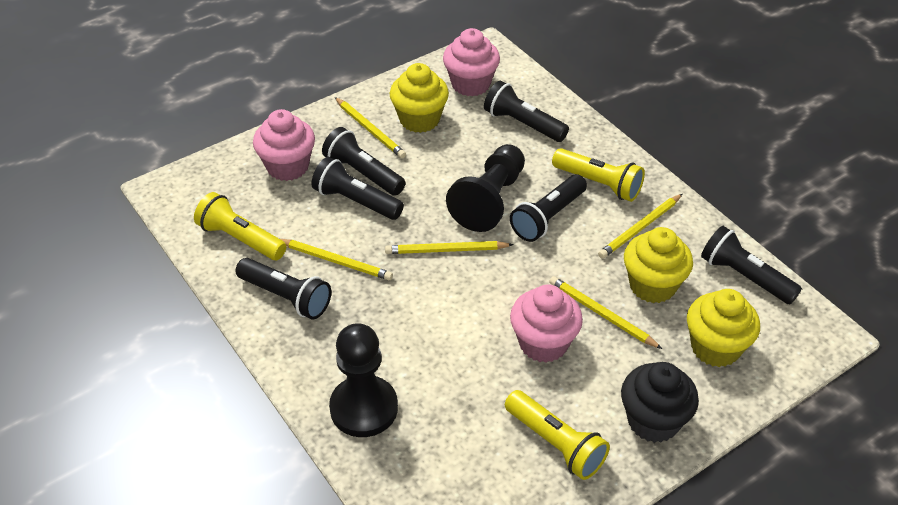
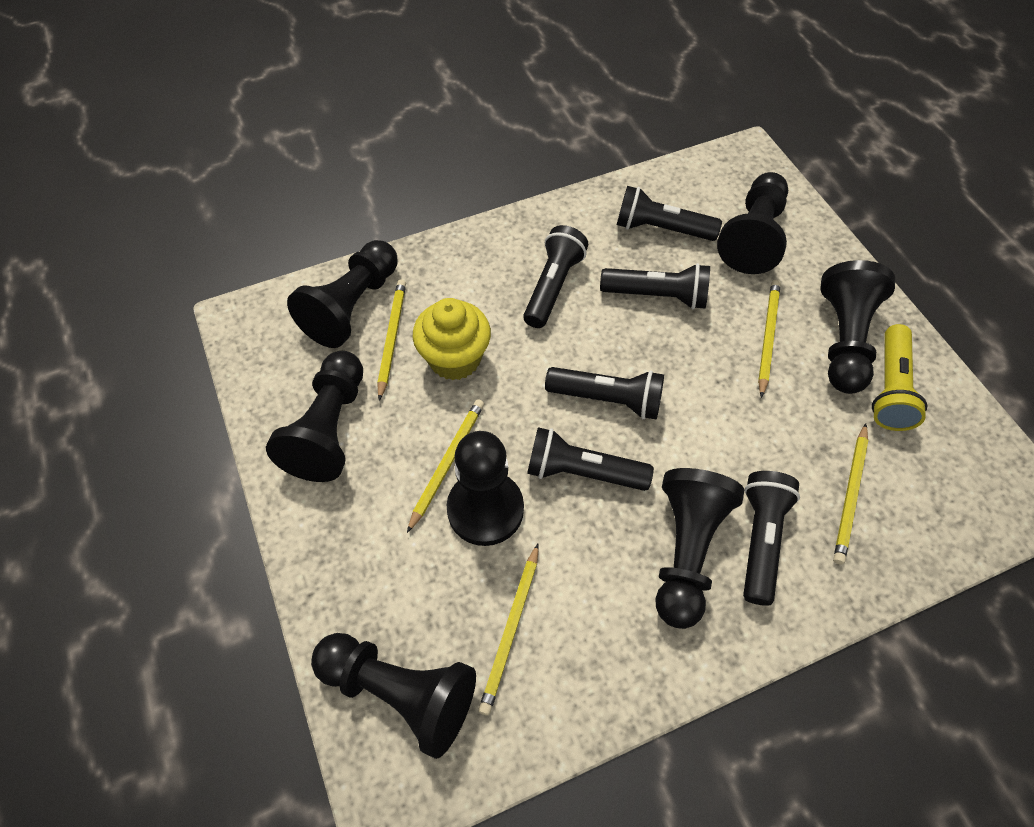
black cupcake: 1 -> 0
black pawn: 2 -> 7
pink cupcake: 3 -> 0
yellow cupcake: 3 -> 1
yellow flashlight: 3 -> 1

